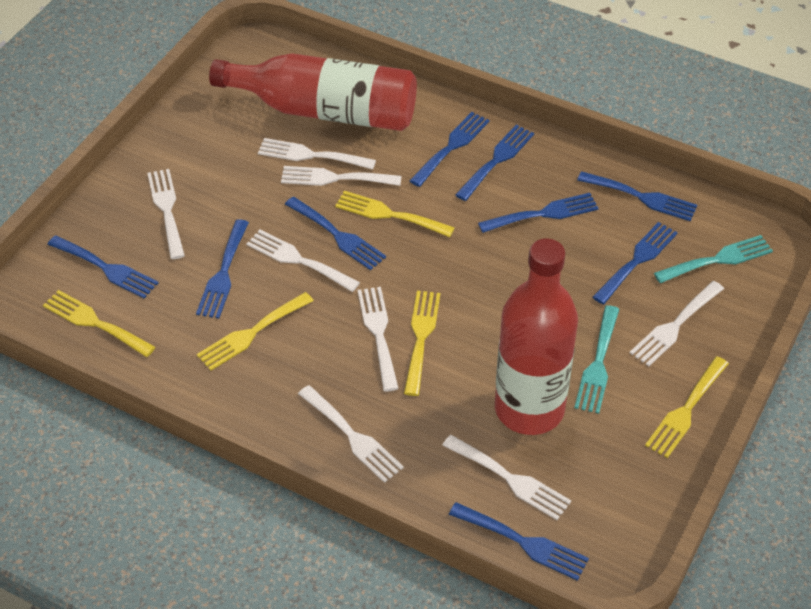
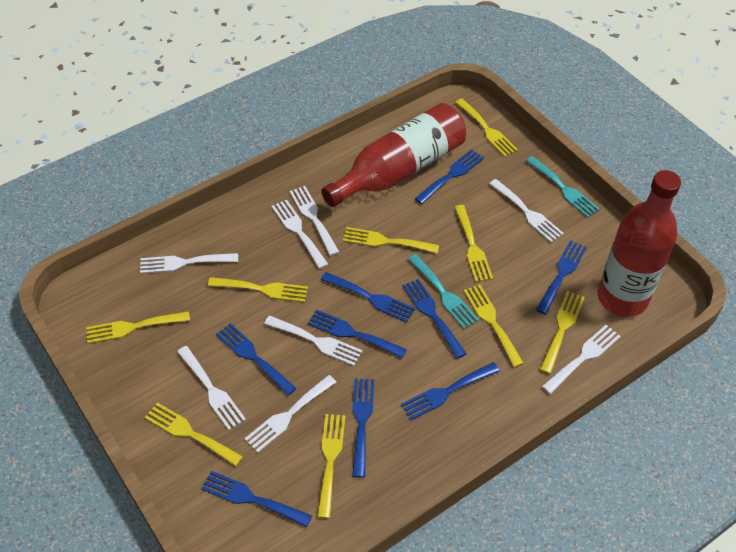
yellow fork: 5 -> 9

